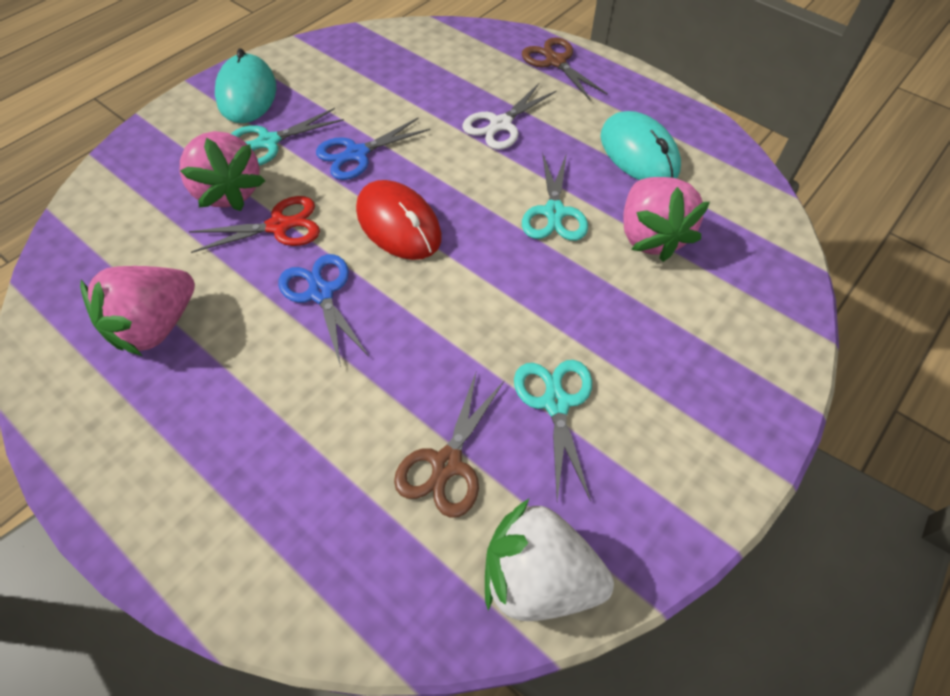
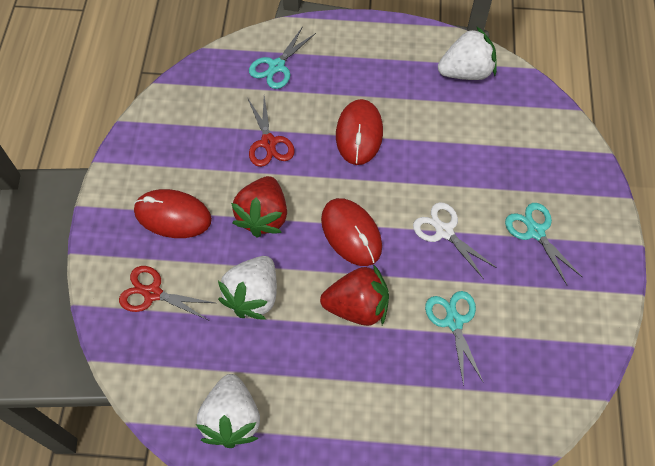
blue scissors: 2 -> 0
brown scissors: 2 -> 0
pink strawberry: 3 -> 0
red mouse: 1 -> 3
red scissors: 1 -> 2
red strawberry: 0 -> 2
turquoise mouse: 2 -> 0
white strawberry: 1 -> 3

